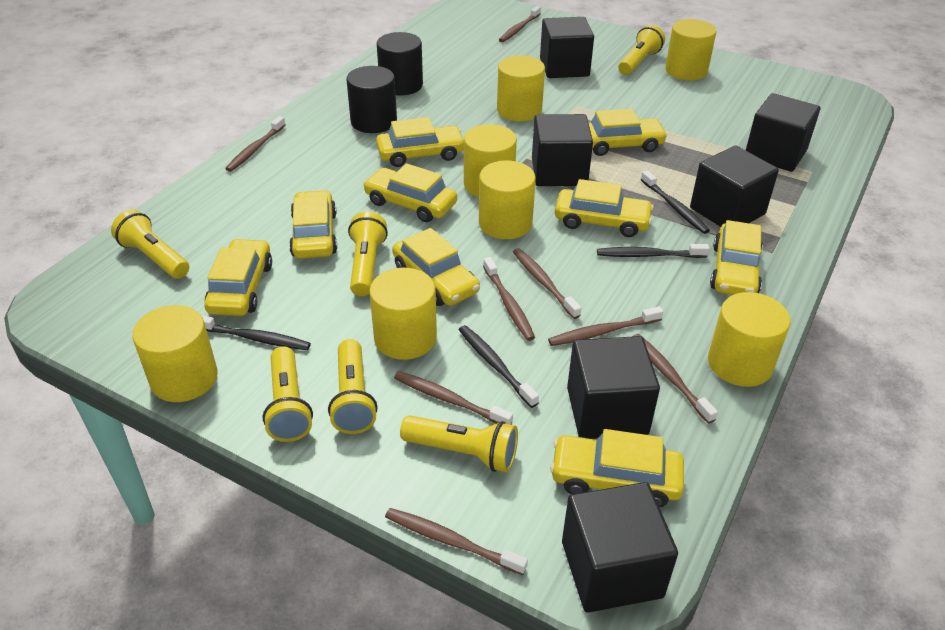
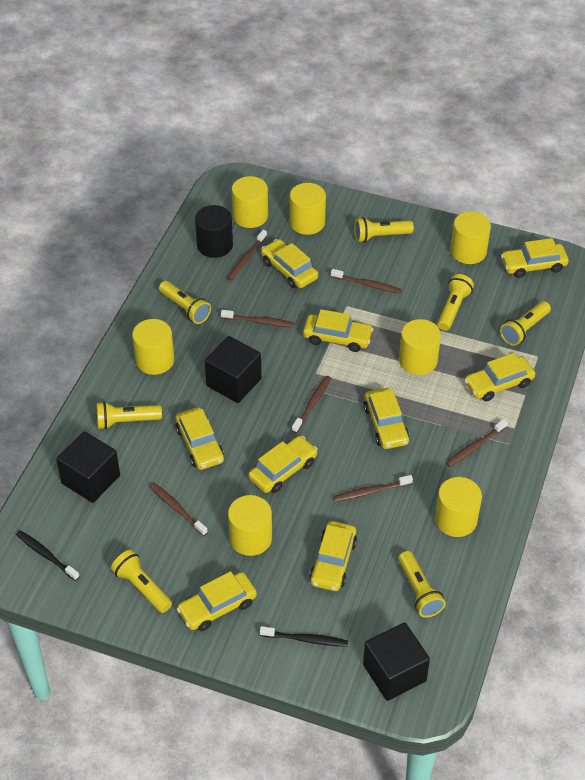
black cube: 6 -> 3
black cylinder: 2 -> 1
black toothbrush: 4 -> 2
brown toothbrush: 8 -> 7
yellow flashlight: 6 -> 7

